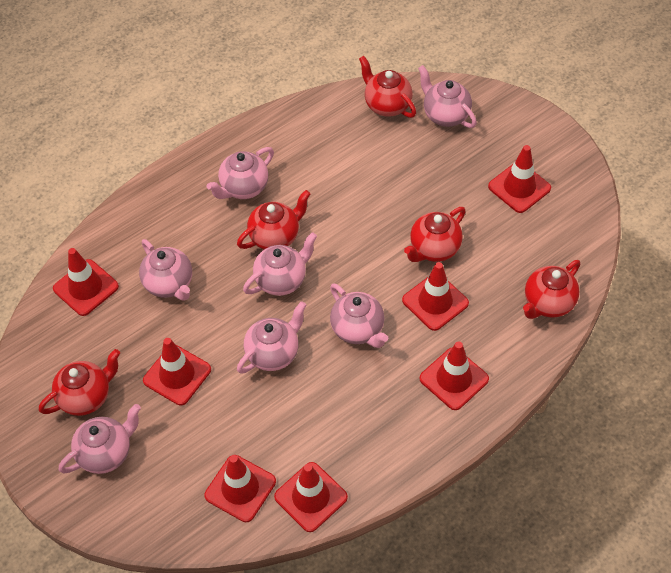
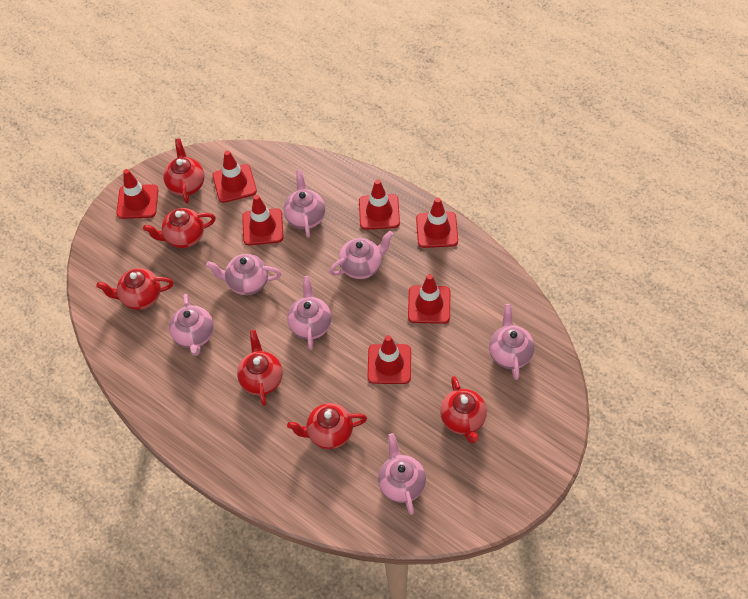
red teapot: 5 -> 6

